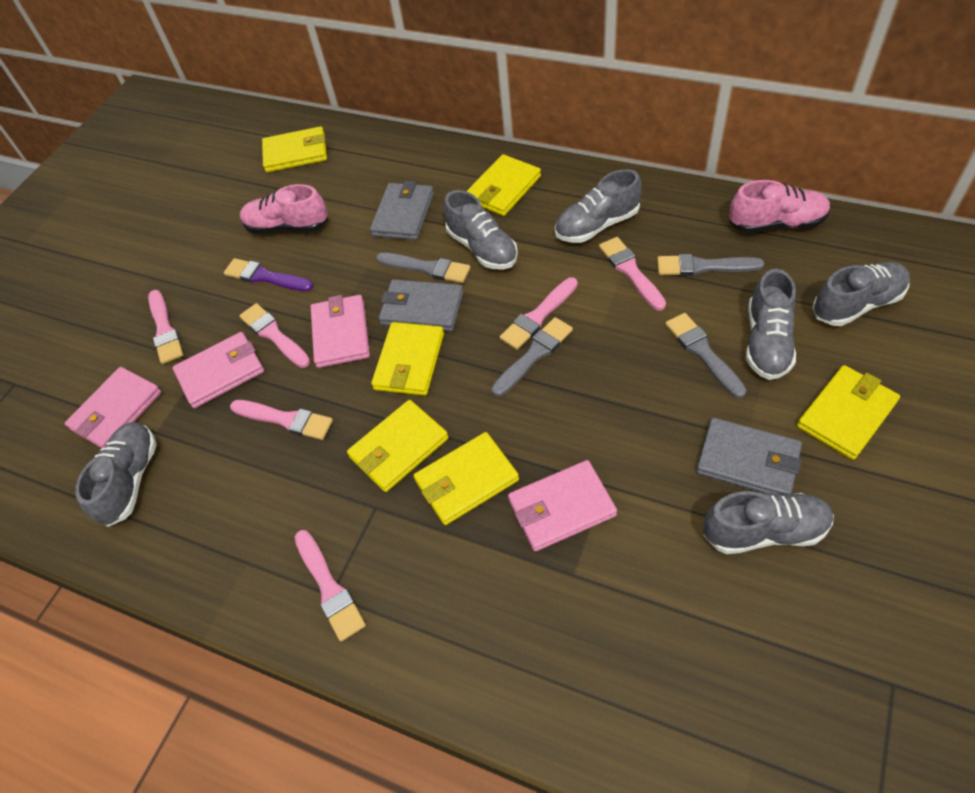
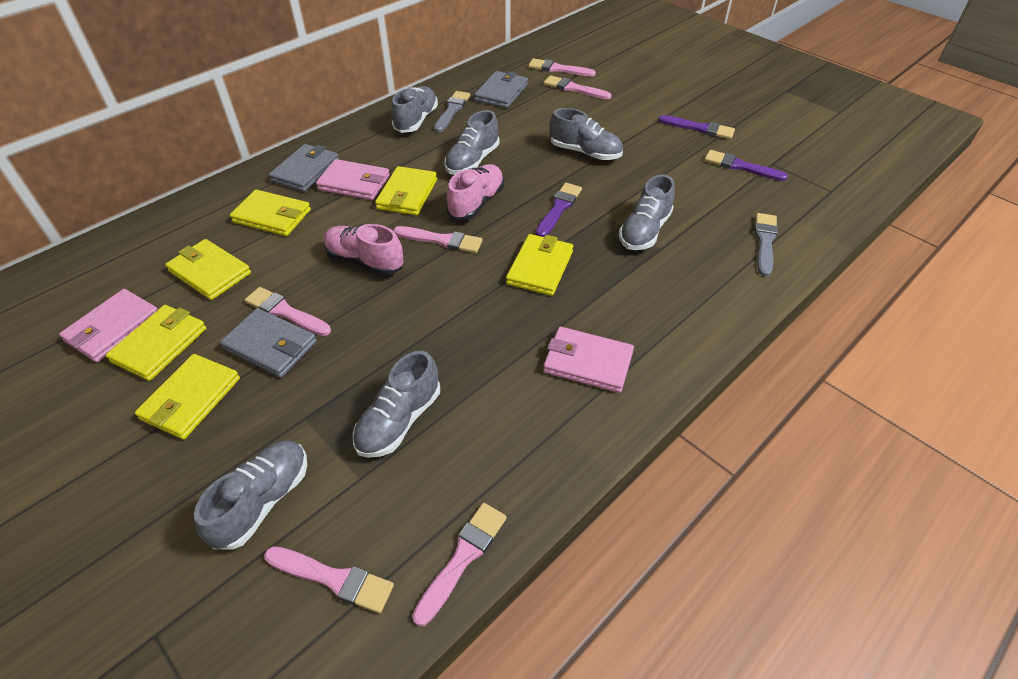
grey brush: 4 -> 2
pink wallet: 4 -> 3
purple brush: 1 -> 3

